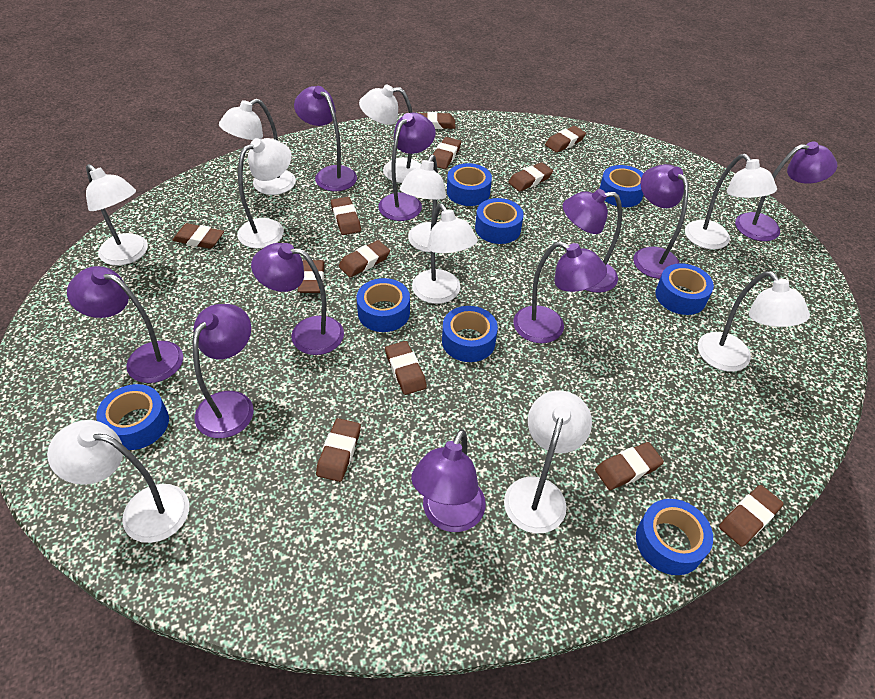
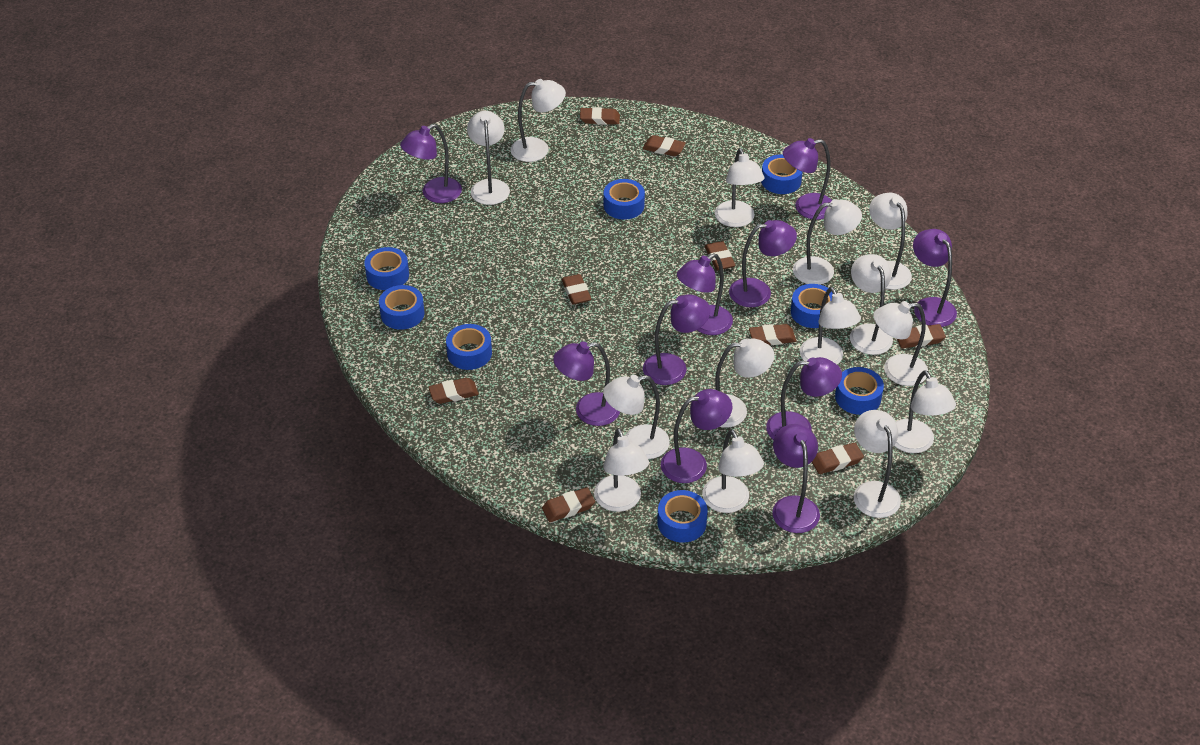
brown eraser: 12 -> 9
white lamp: 10 -> 14

